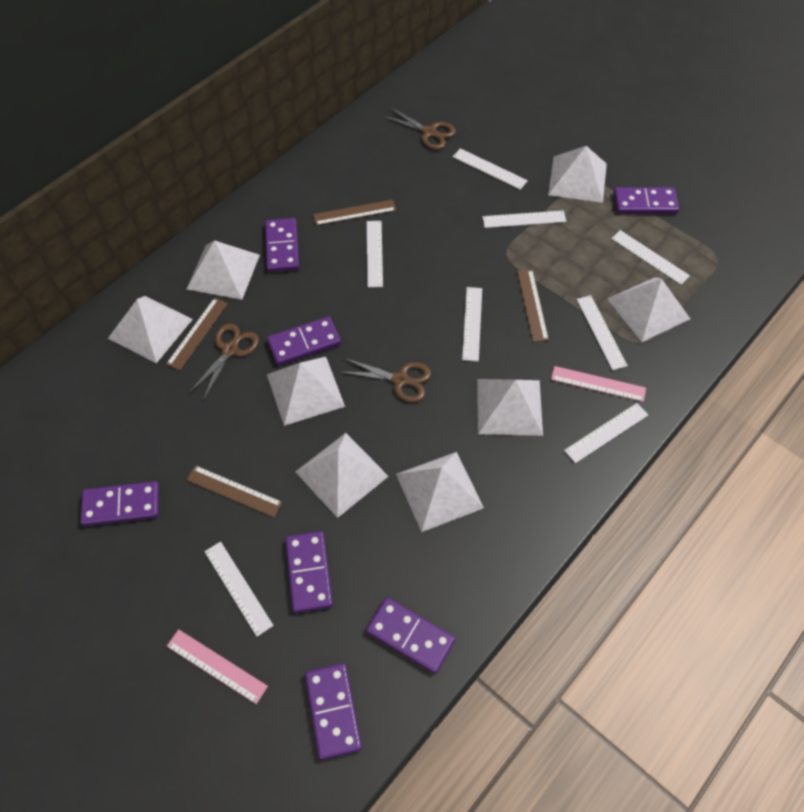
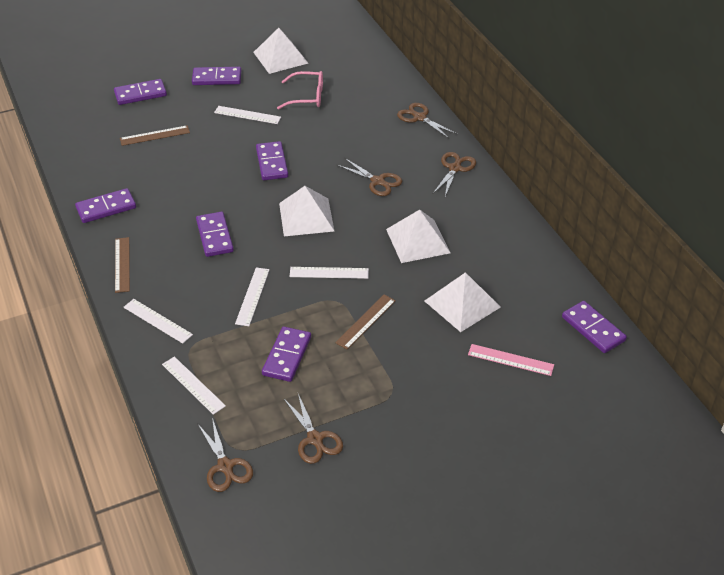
brown ruler: 4 -> 3
brown scissors: 3 -> 5
pink glasses: 0 -> 1
pink ruler: 2 -> 1
white pyramid: 8 -> 4
white ruler: 8 -> 5

